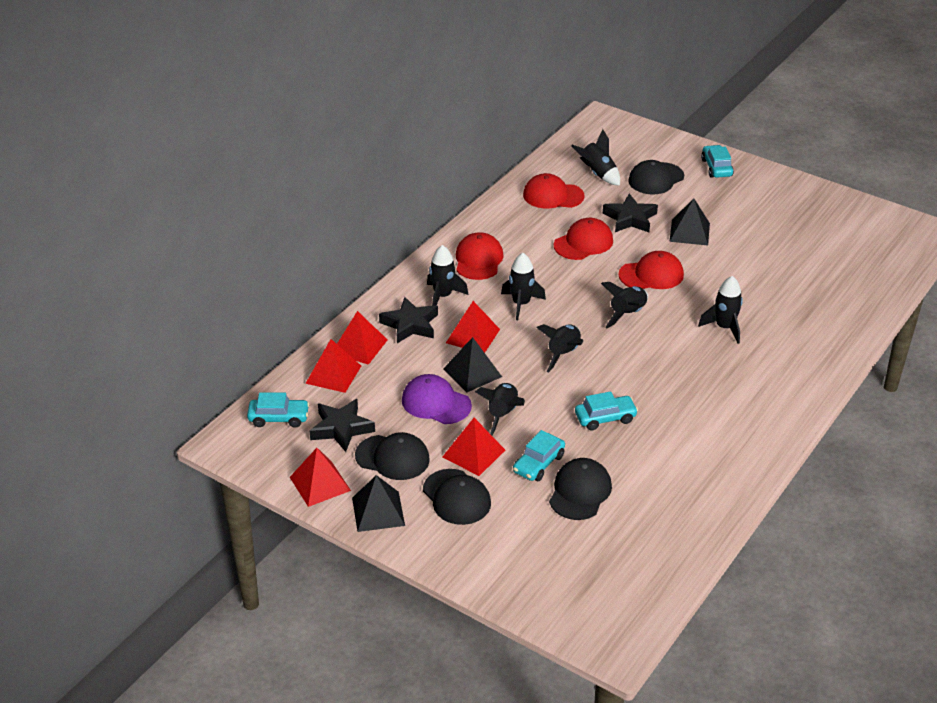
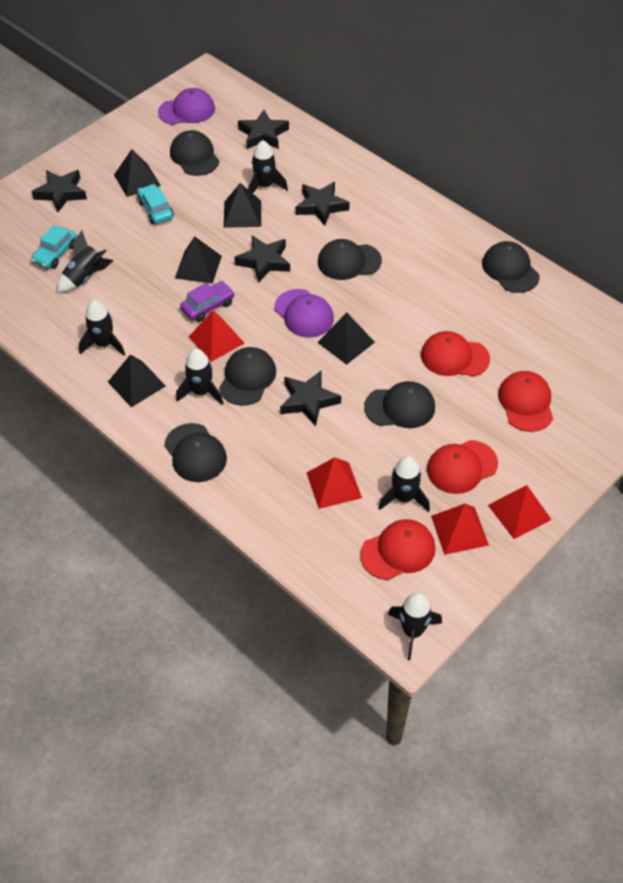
black cap: 4 -> 6
black pyramid: 3 -> 5
black rocket: 7 -> 6
black star: 3 -> 5
purple cap: 1 -> 2
purple car: 0 -> 1
red pyramid: 5 -> 4
turquoise car: 4 -> 2

